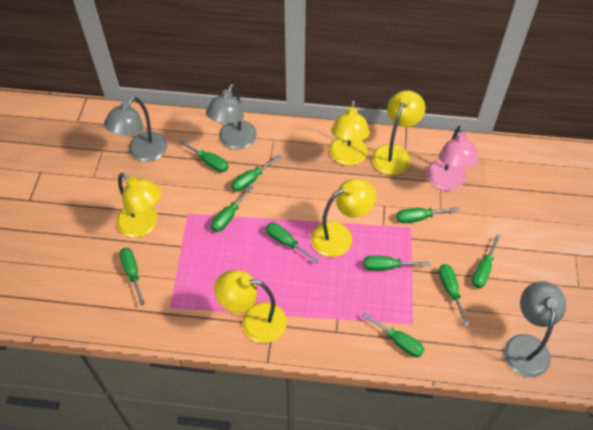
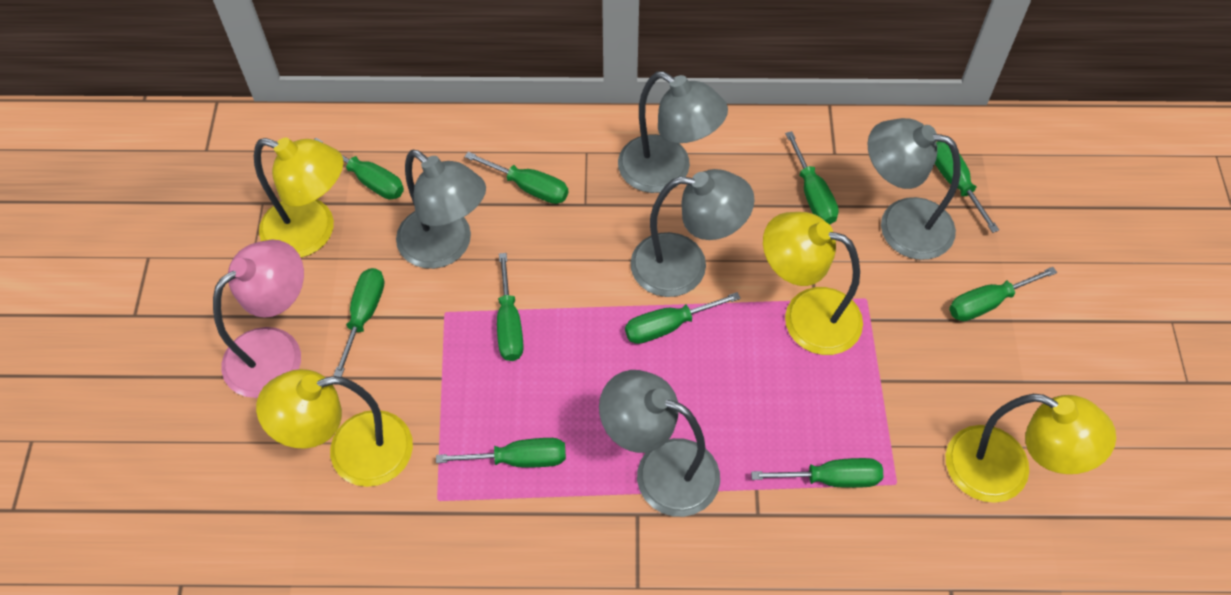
grey lamp: 3 -> 5
yellow lamp: 5 -> 4

